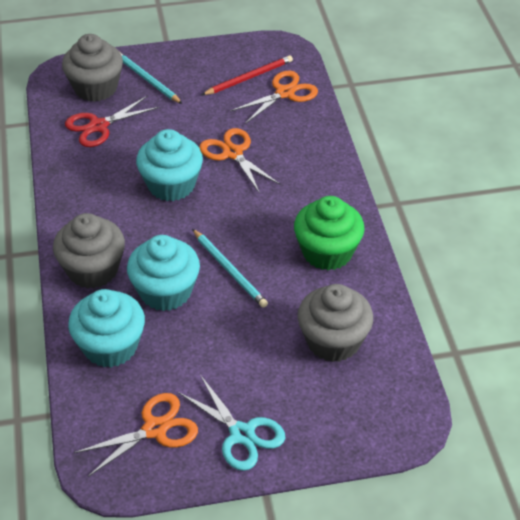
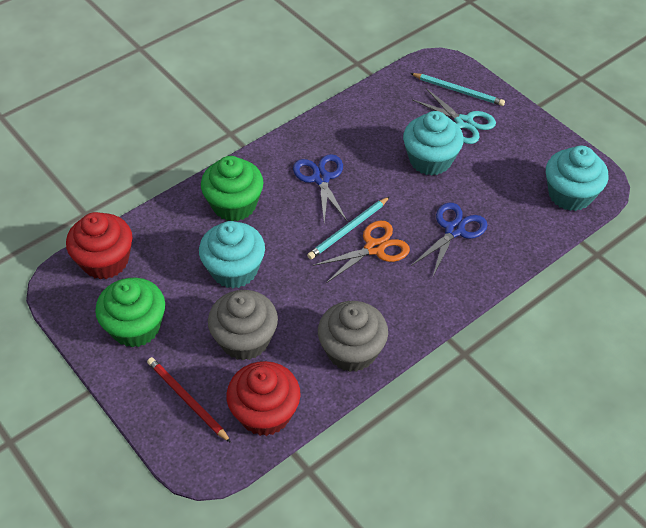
blue scissors: 0 -> 2
green cupcake: 1 -> 2
grey cupcake: 3 -> 2
orange scissors: 3 -> 1
red cupcake: 0 -> 2
red scissors: 1 -> 0

